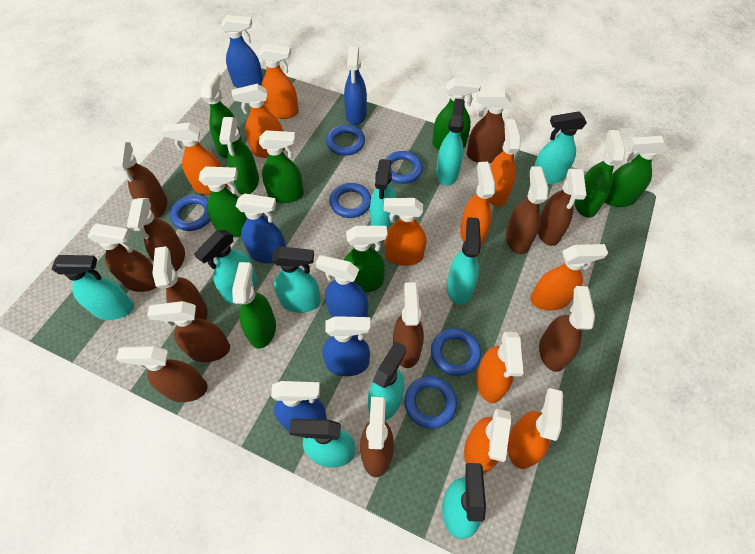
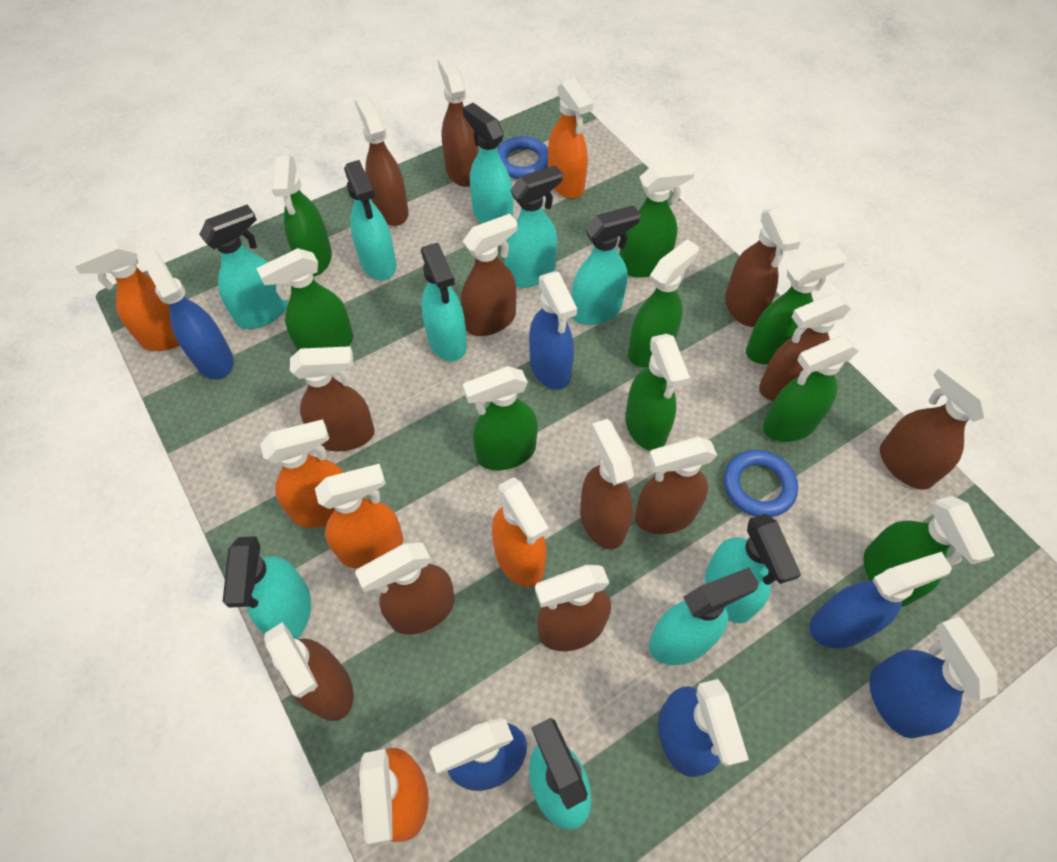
blue ring: 6 -> 2
orange spray bottle: 10 -> 6

